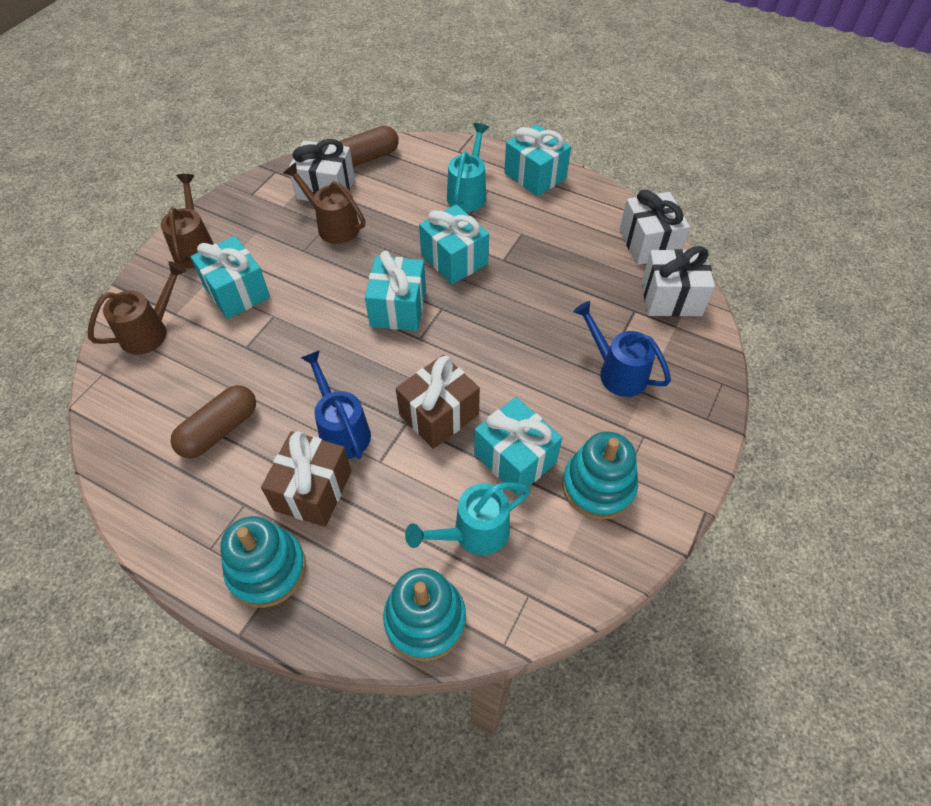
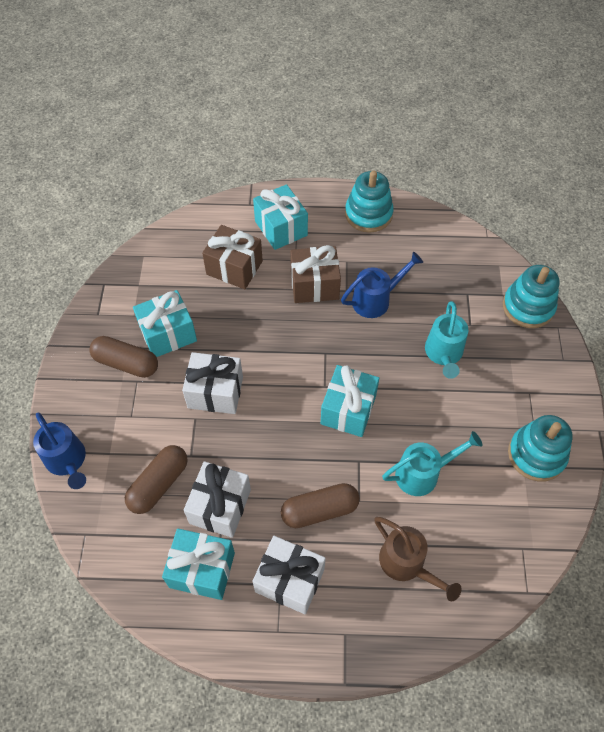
brown capsule: 2 -> 3
brown watering can: 3 -> 1
turquoise gift: 5 -> 4

